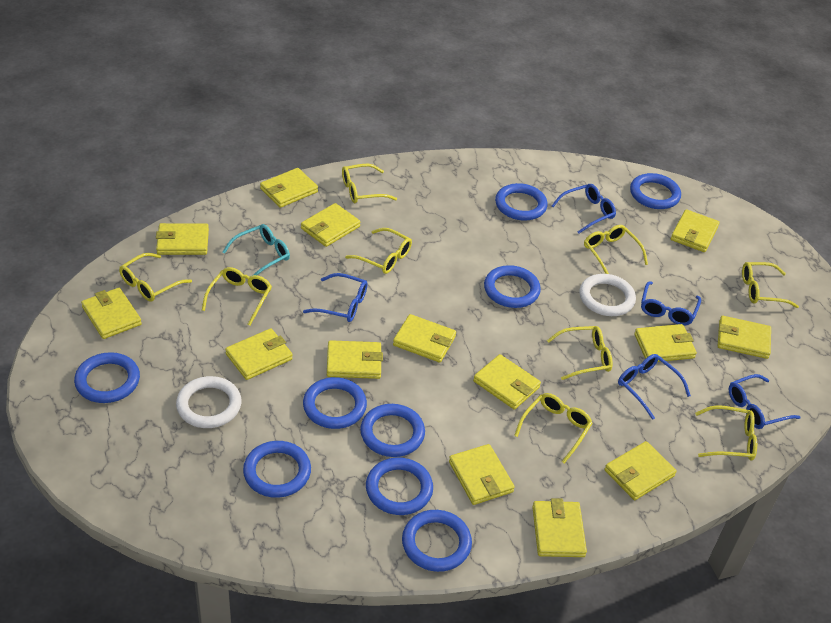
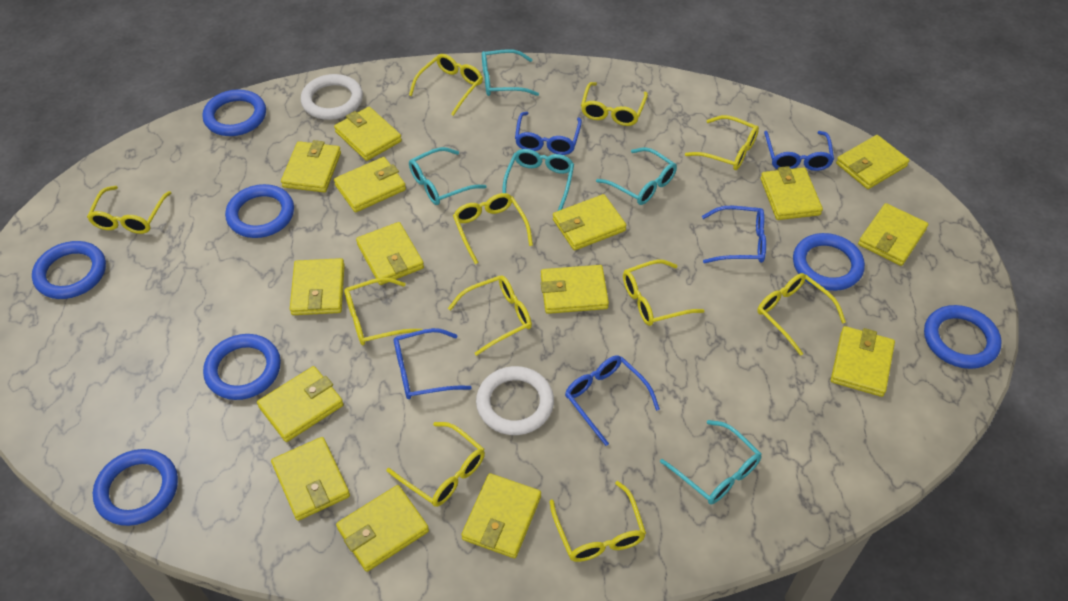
blue ring: 9 -> 7
turquoise glasses: 1 -> 5
yellow glasses: 9 -> 11
yellow wallet: 14 -> 15

